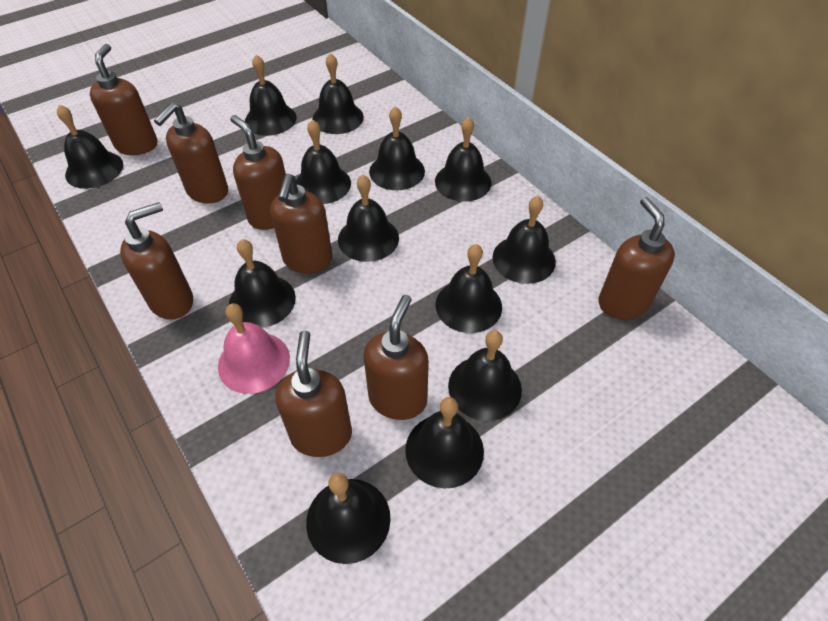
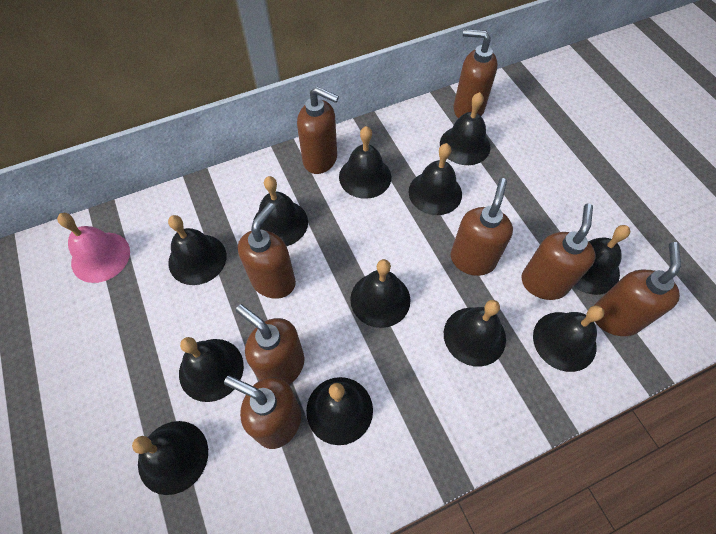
black bell: 13 -> 12

